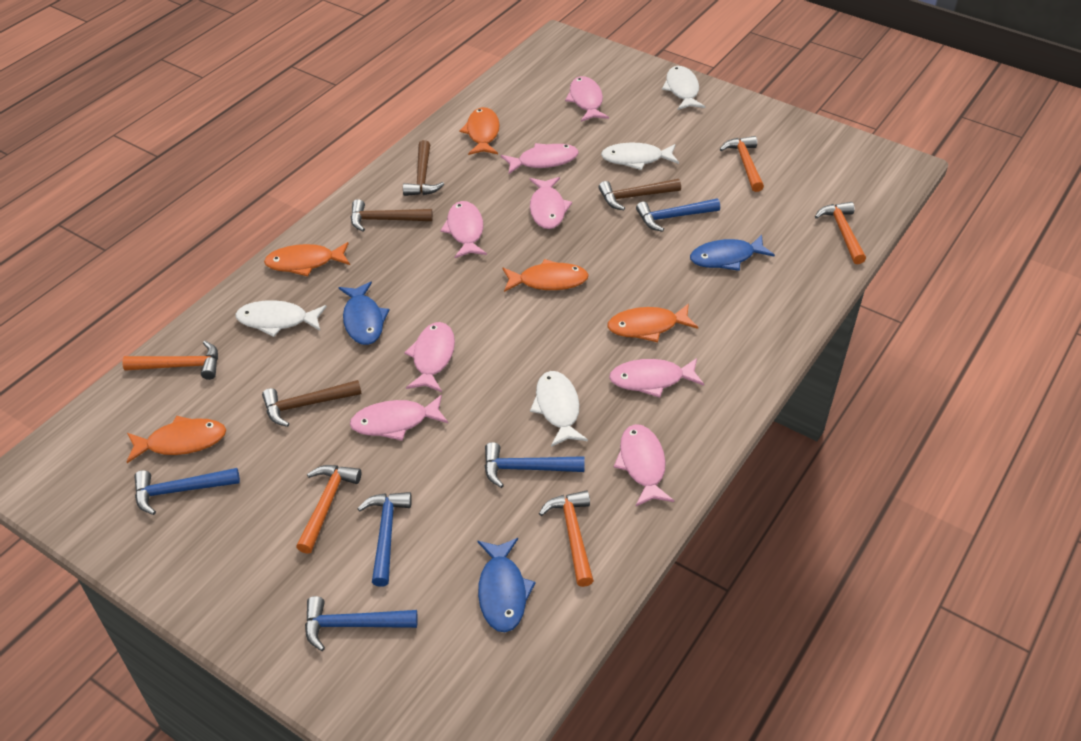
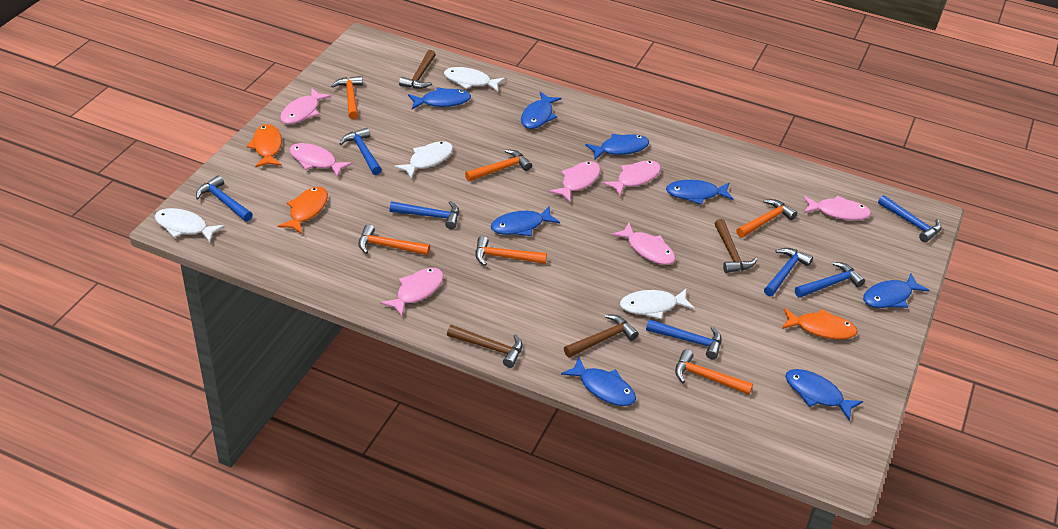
blue fish: 3 -> 8
blue hammer: 5 -> 7
orange fish: 5 -> 3
orange hammer: 5 -> 6
pink fish: 8 -> 7

